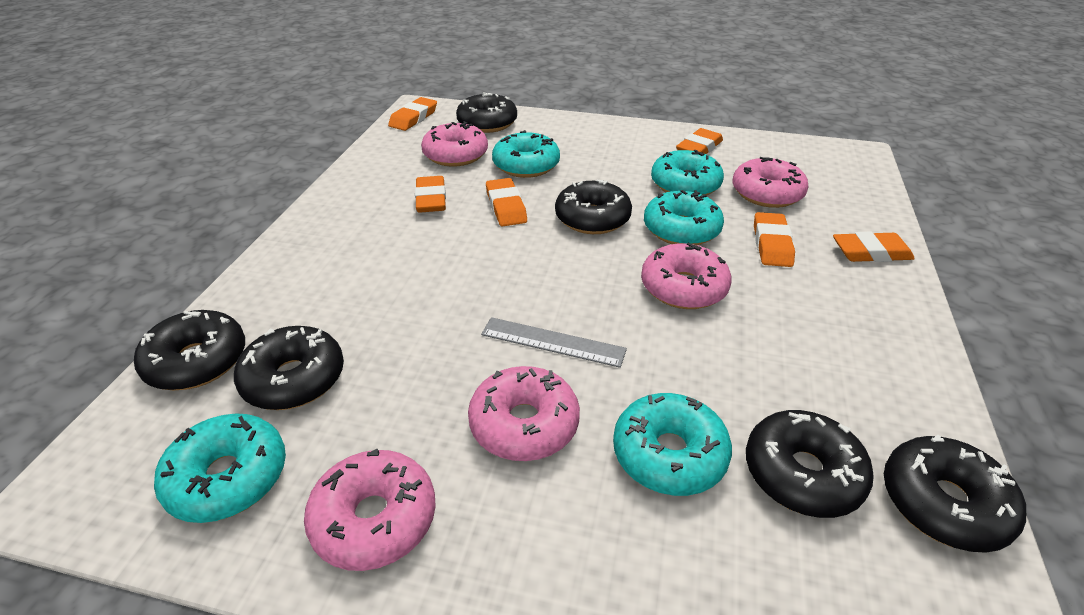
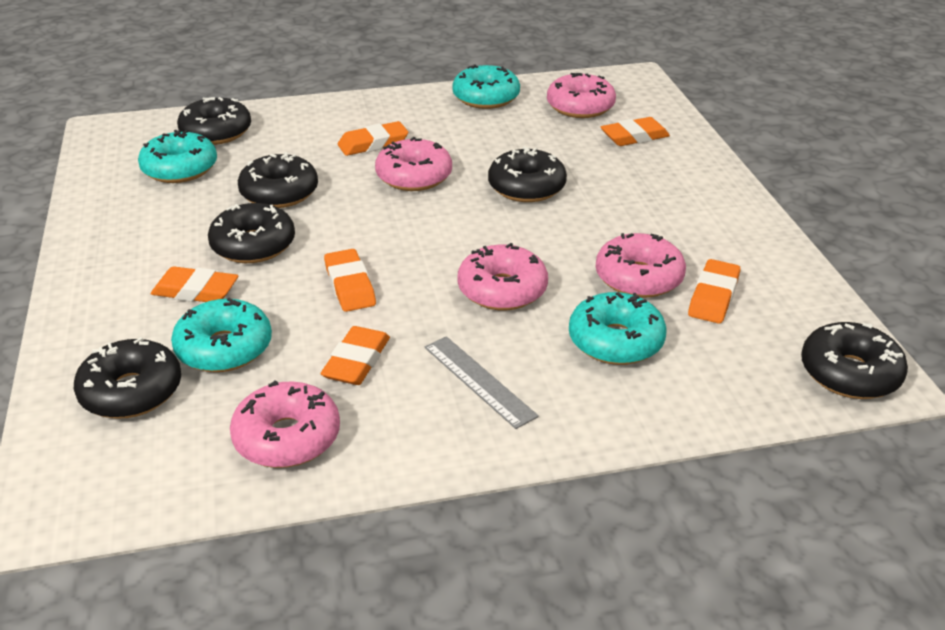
turquoise donut: 5 -> 4

